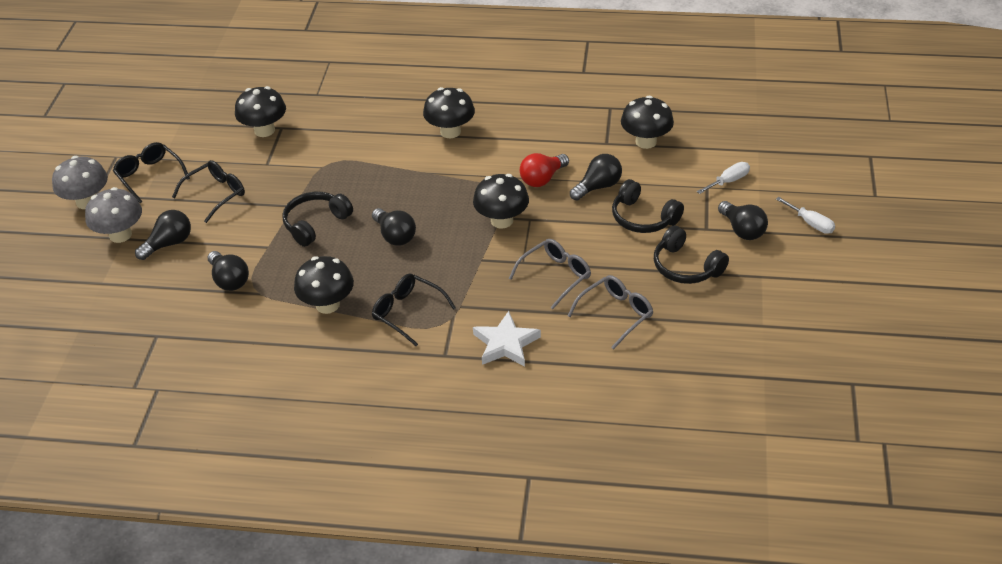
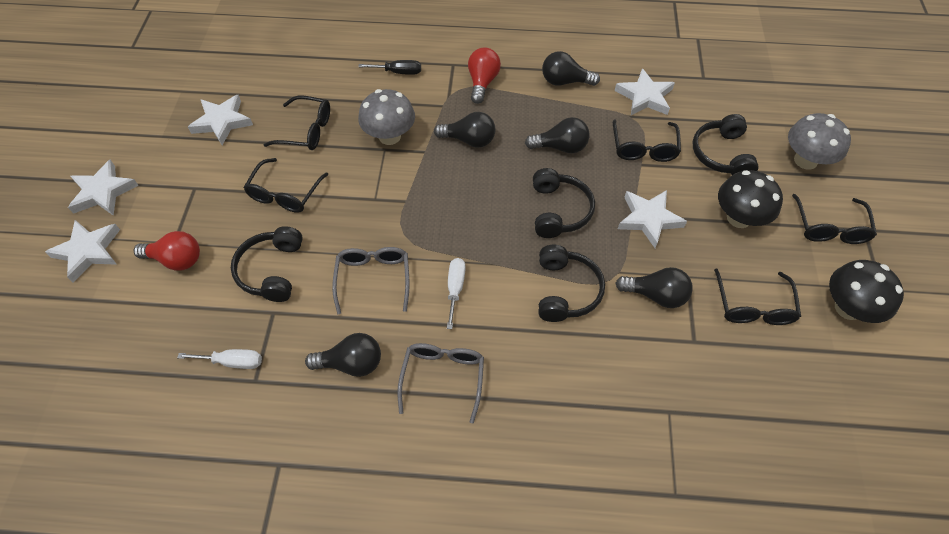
black glasses: 3 -> 5
black headphones: 3 -> 4
black mushroom: 5 -> 2
black screwdriver: 0 -> 1
red light bulb: 1 -> 2
white star: 1 -> 5

